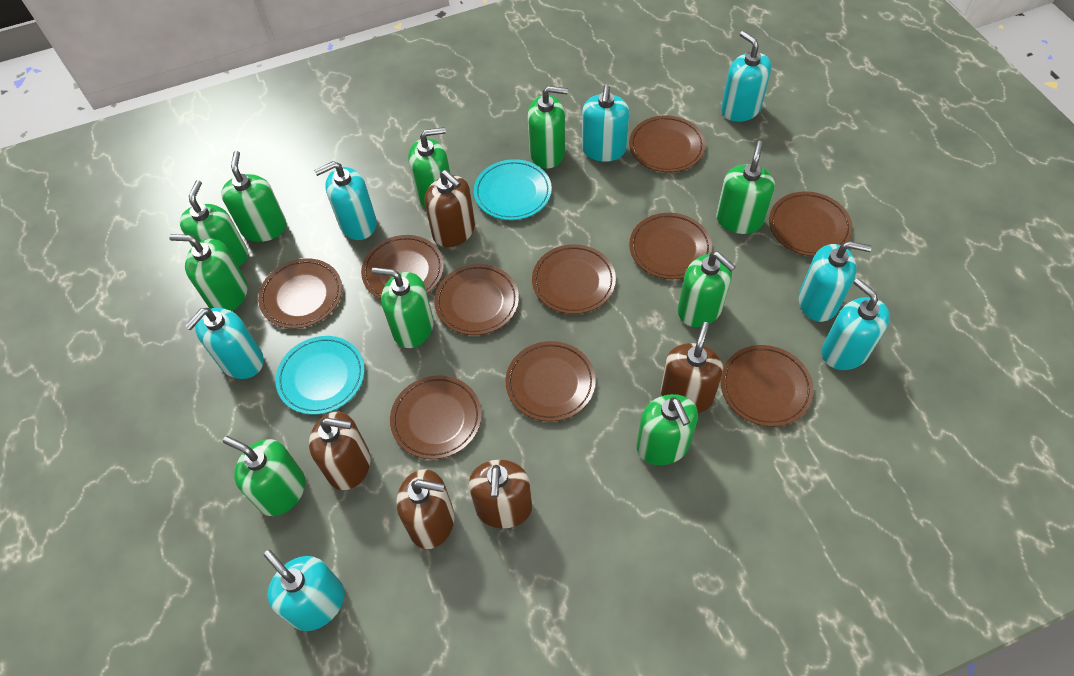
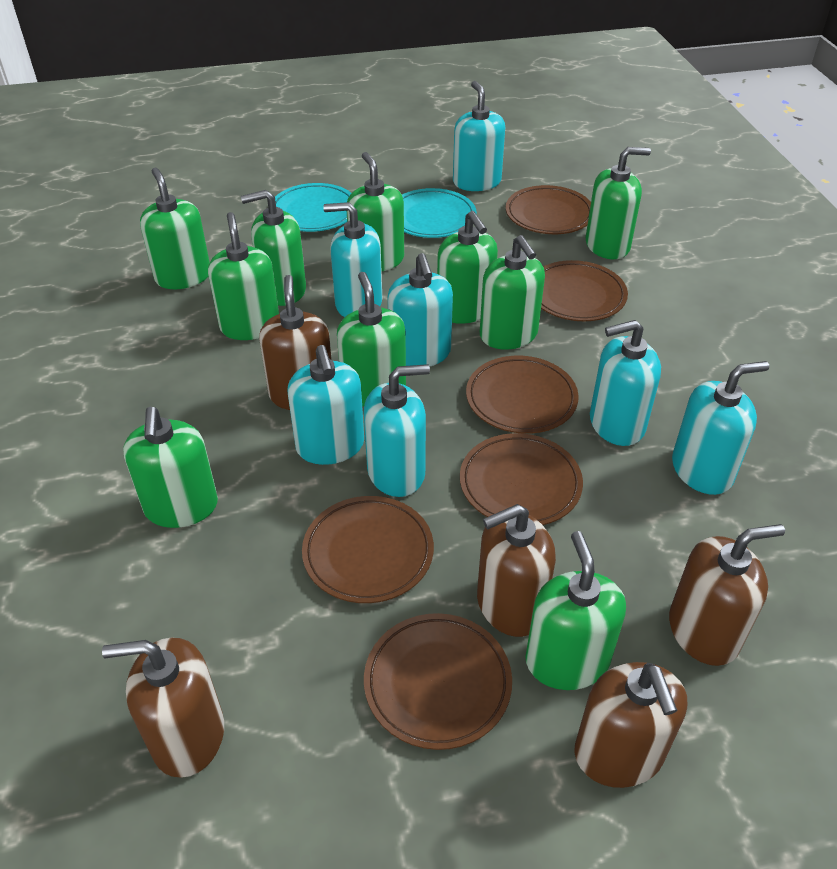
brown plate: 10 -> 6

